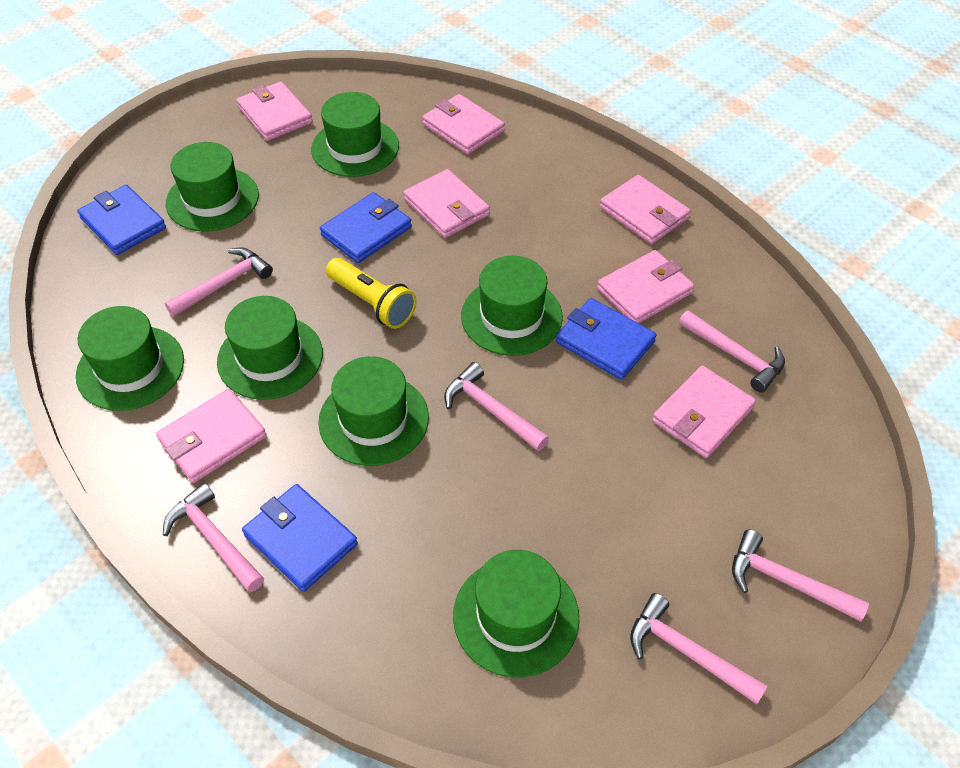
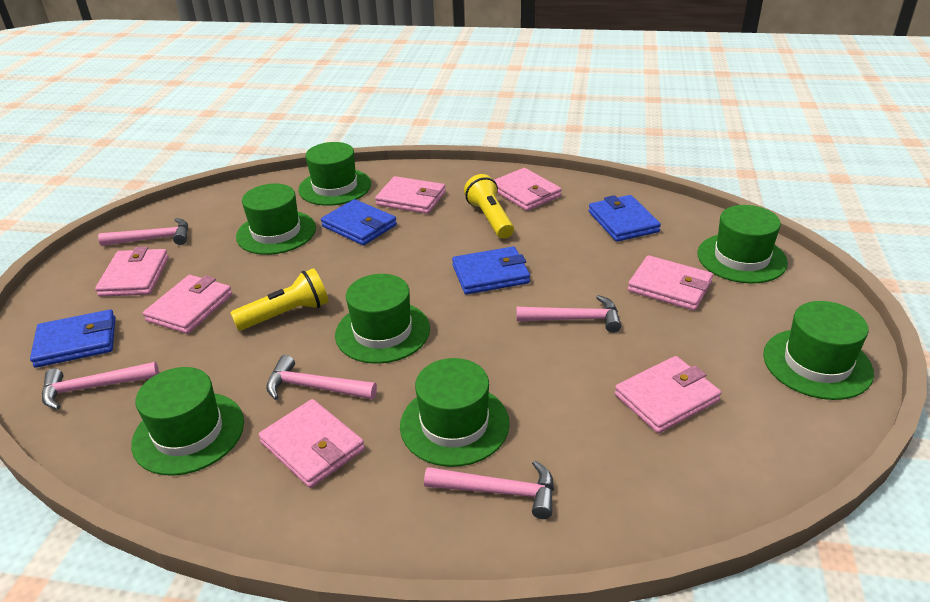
pink hammer: 6 -> 5
yellow flashlight: 1 -> 2

